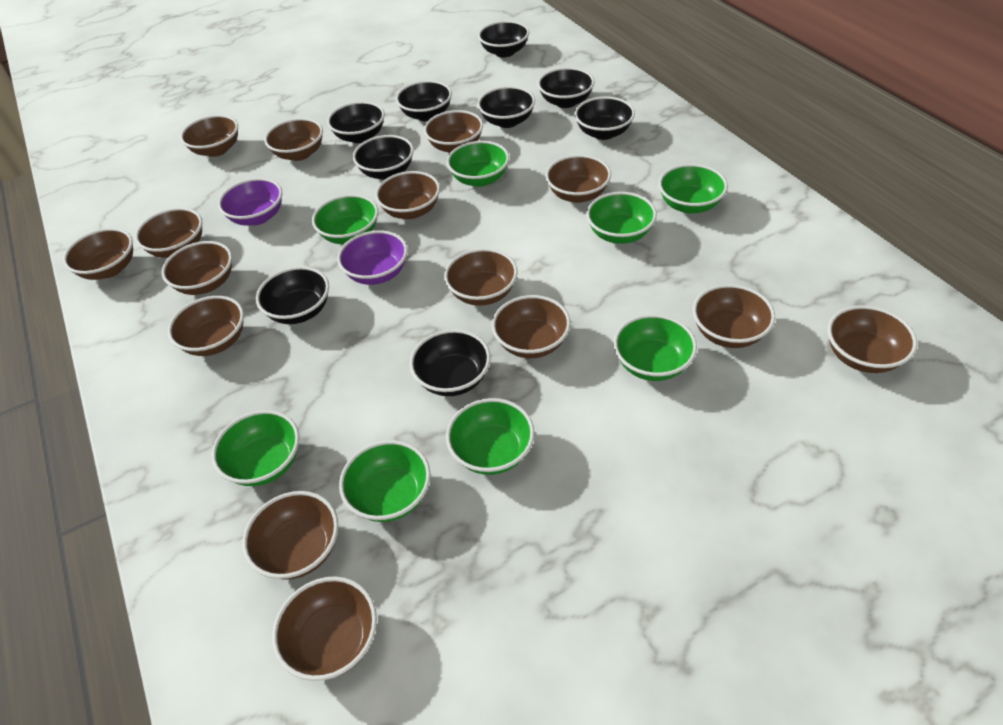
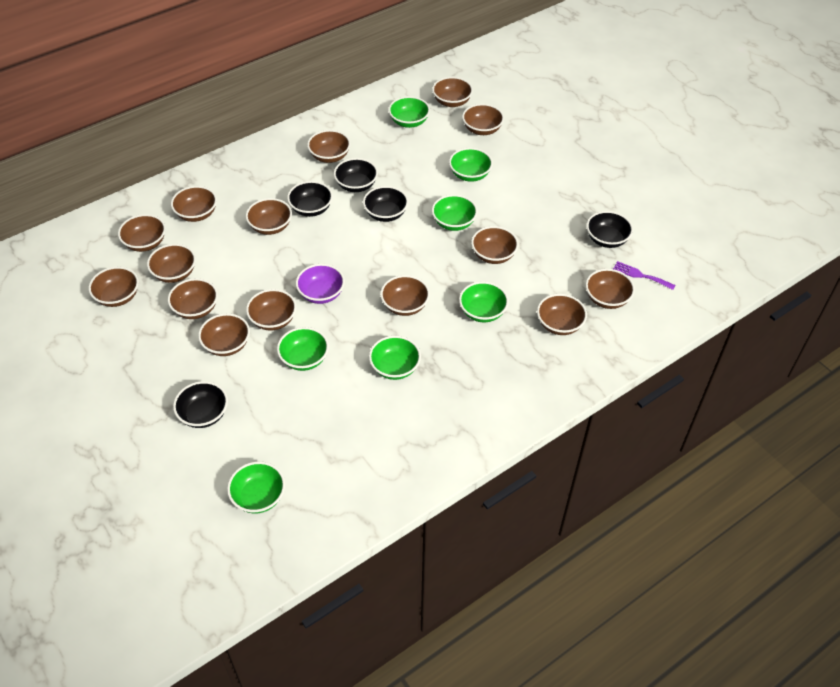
black bowl: 9 -> 5
green bowl: 8 -> 7
purple bowl: 2 -> 1
purple fork: 0 -> 1

